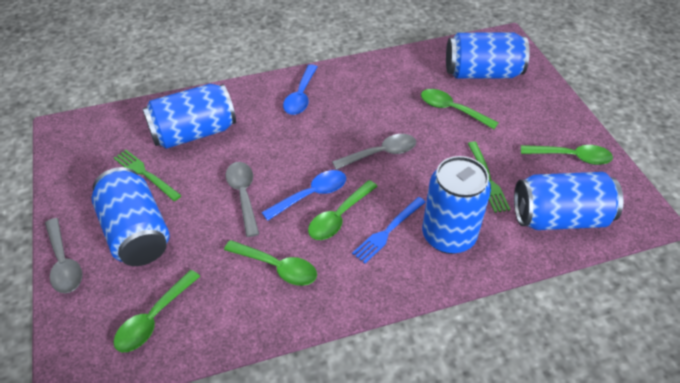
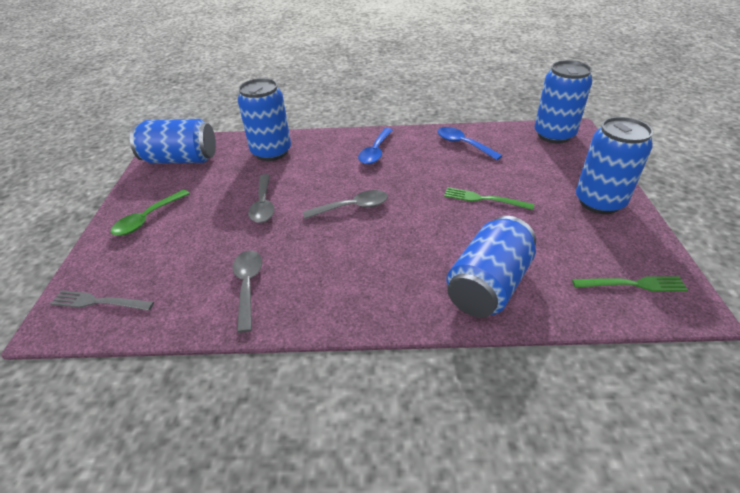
blue fork: 1 -> 0
green spoon: 5 -> 1
grey fork: 0 -> 1

